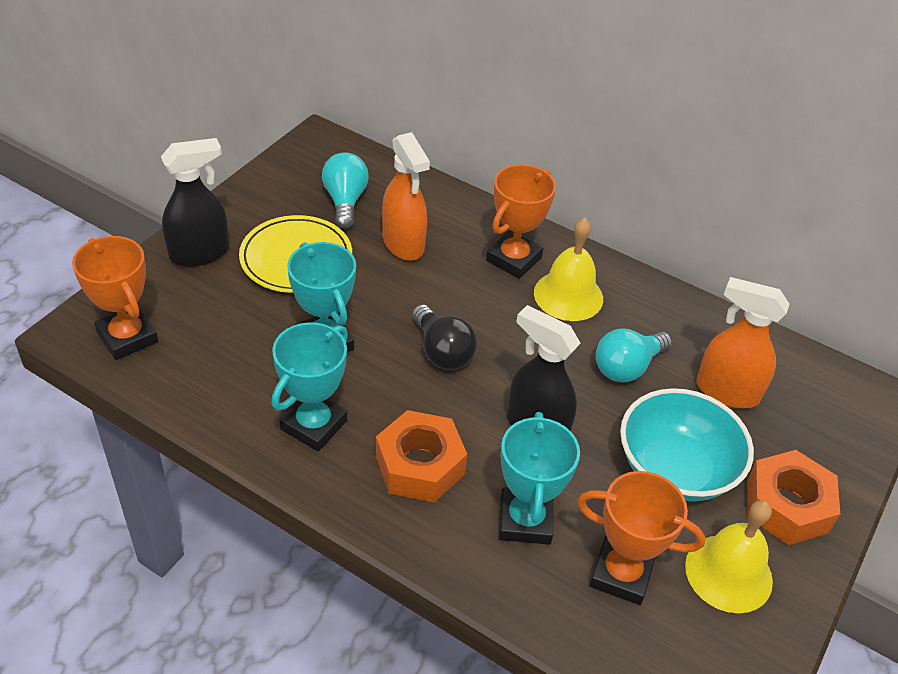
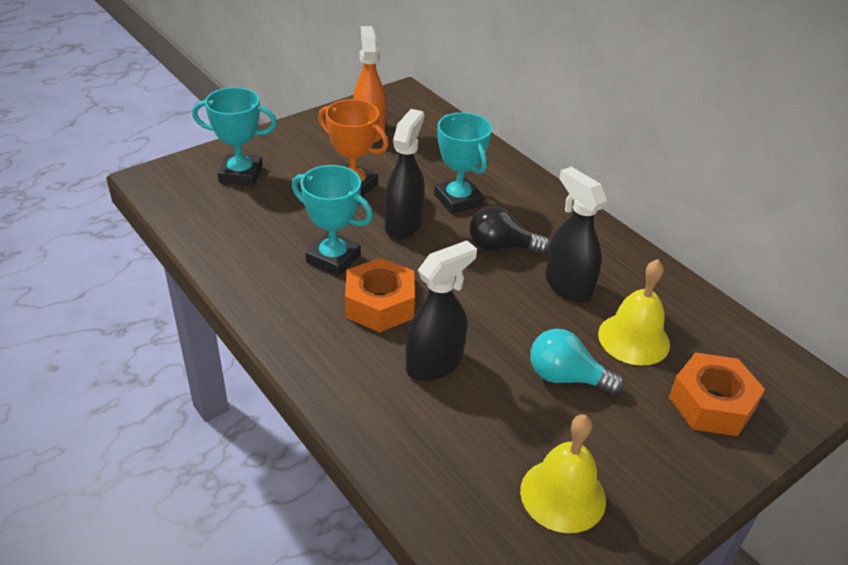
black spray bottle: 2 -> 3
orange spray bottle: 2 -> 1
orange trophy: 3 -> 1
turquoise bowl: 1 -> 0
turquoise light bulb: 2 -> 1
yellow plate: 1 -> 0

